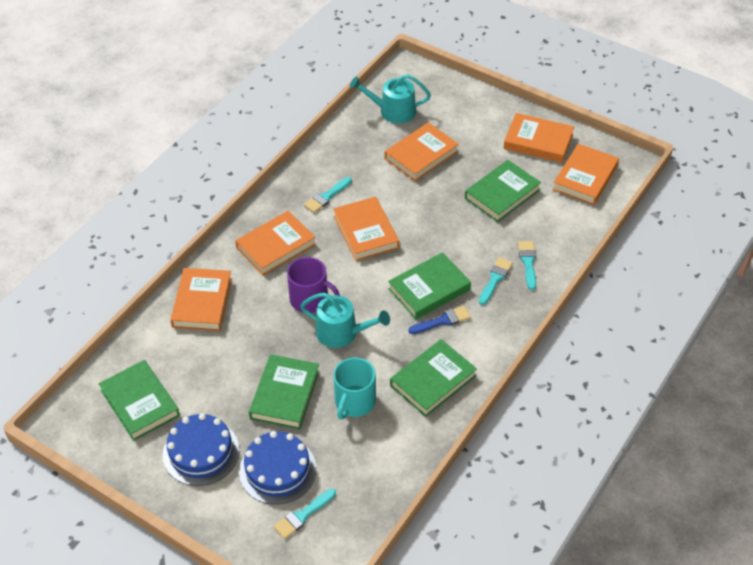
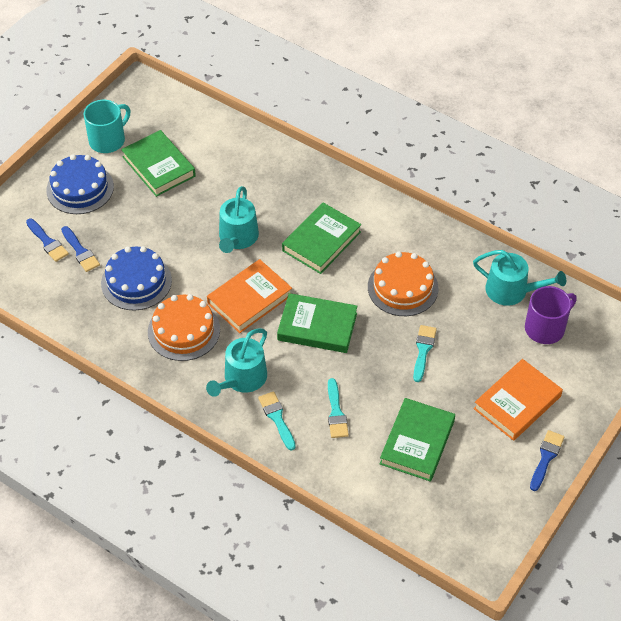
blue brush: 1 -> 3
green book: 5 -> 4
orange book: 6 -> 2
orange cake: 0 -> 2
turquoise brush: 4 -> 3
turquoise watering can: 2 -> 3

